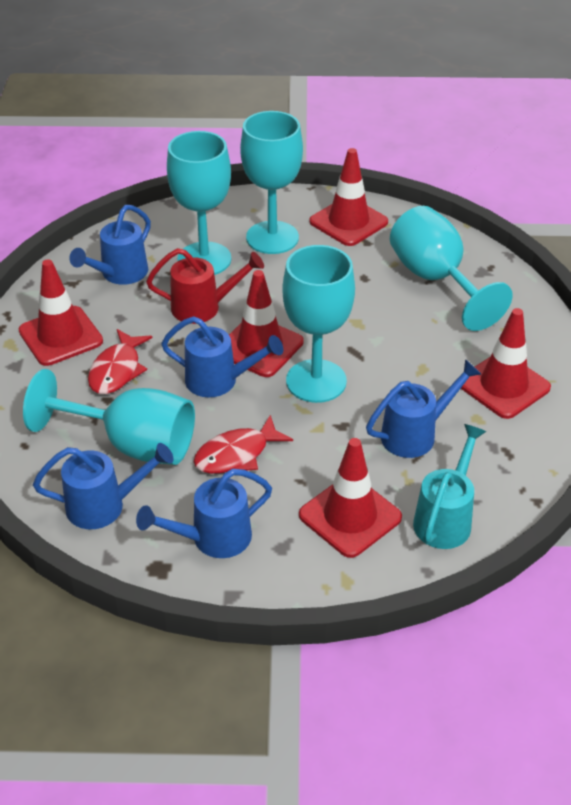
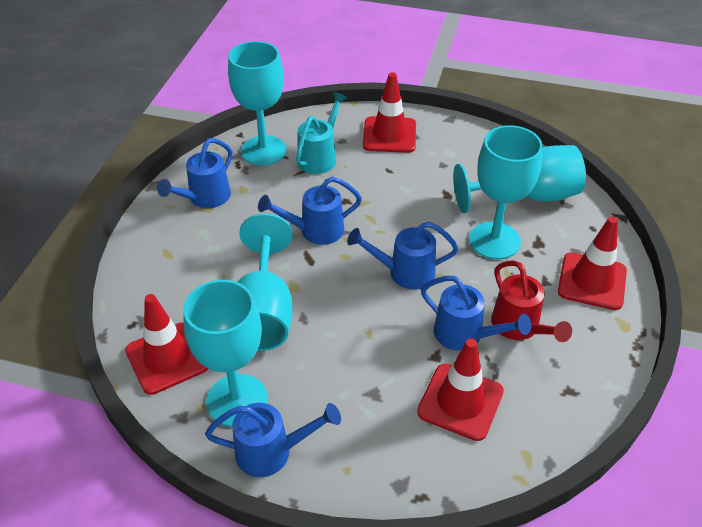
red fish: 2 -> 0
red traffic cone: 5 -> 4

